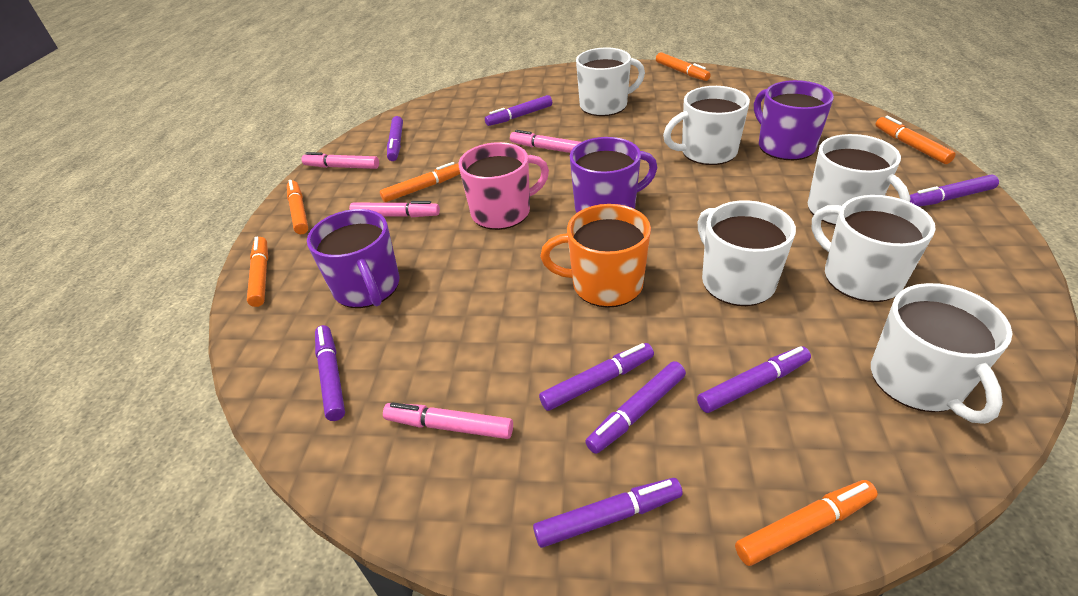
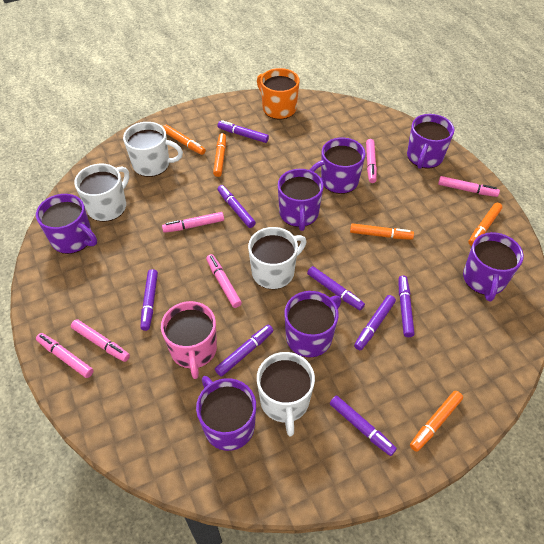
orange marker: 6 -> 5
pink marker: 4 -> 6
purple mug: 3 -> 7
white mug: 6 -> 4

